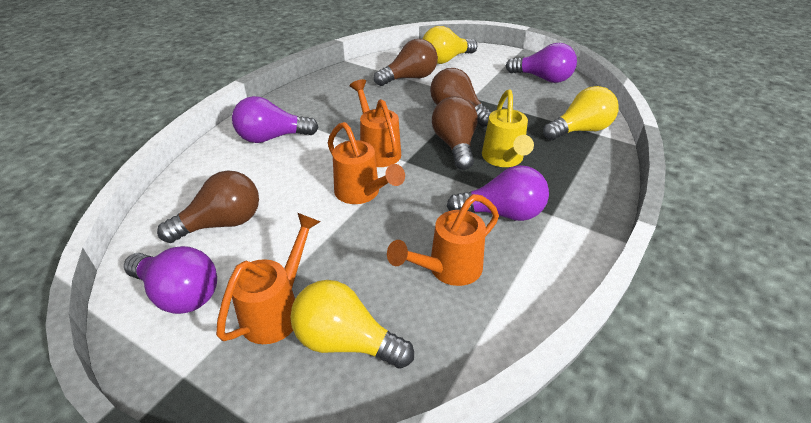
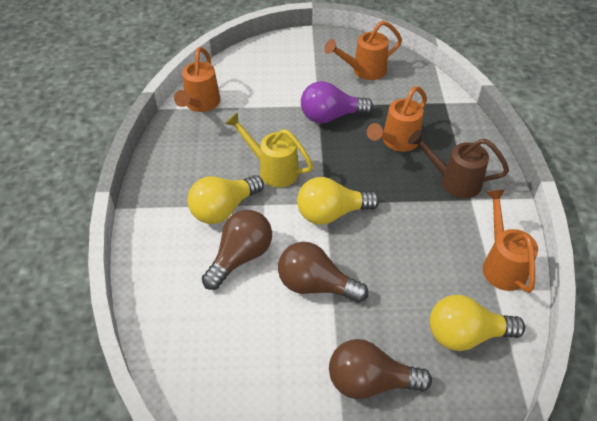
brown light bulb: 4 -> 3
brown watering can: 0 -> 1
purple light bulb: 4 -> 1

